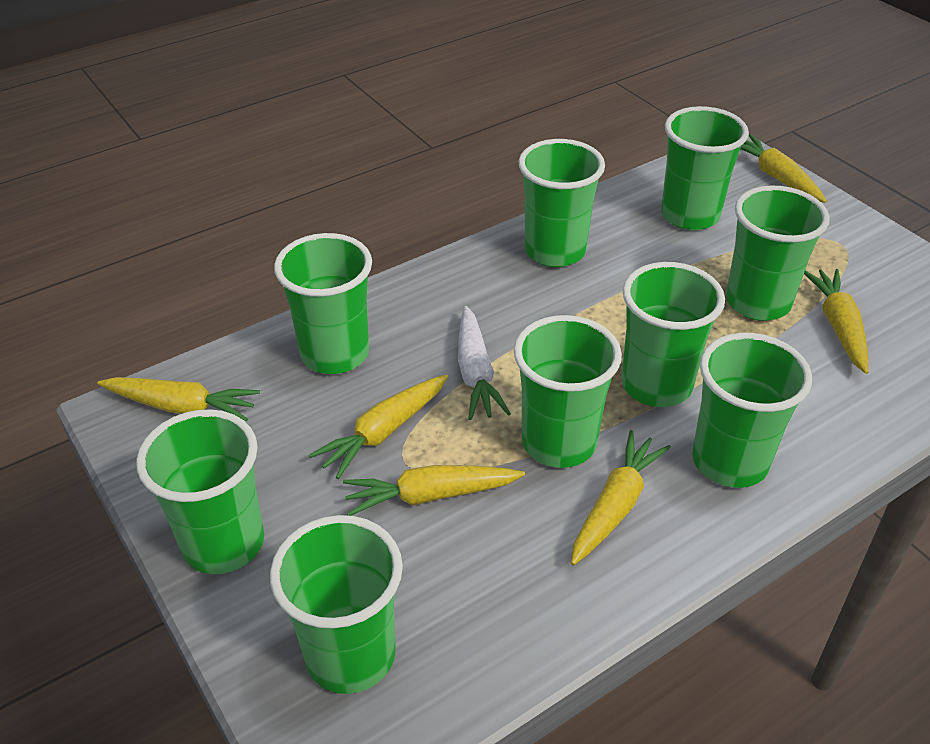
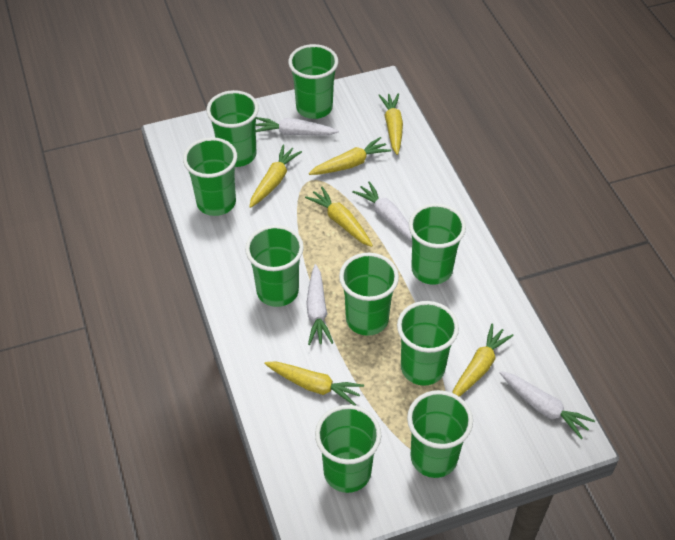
white carrot: 1 -> 4

